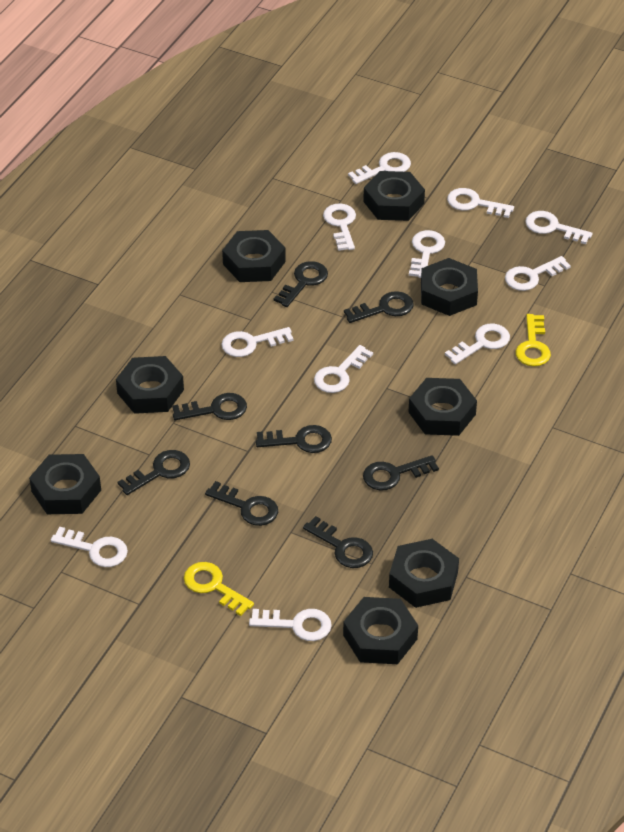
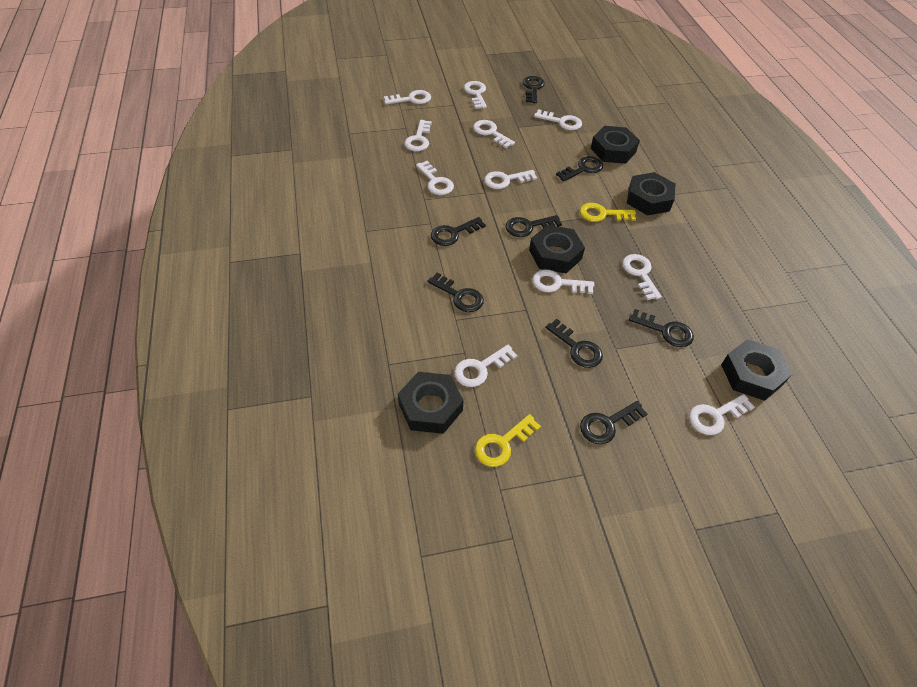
black nut: 8 -> 5

